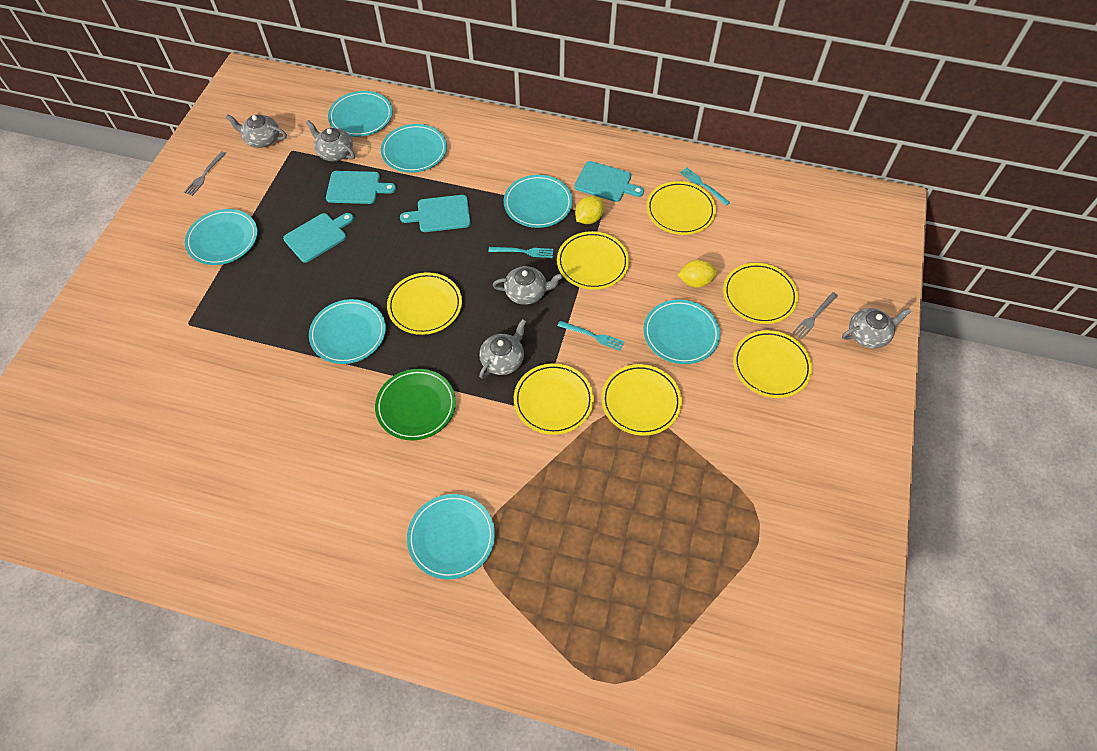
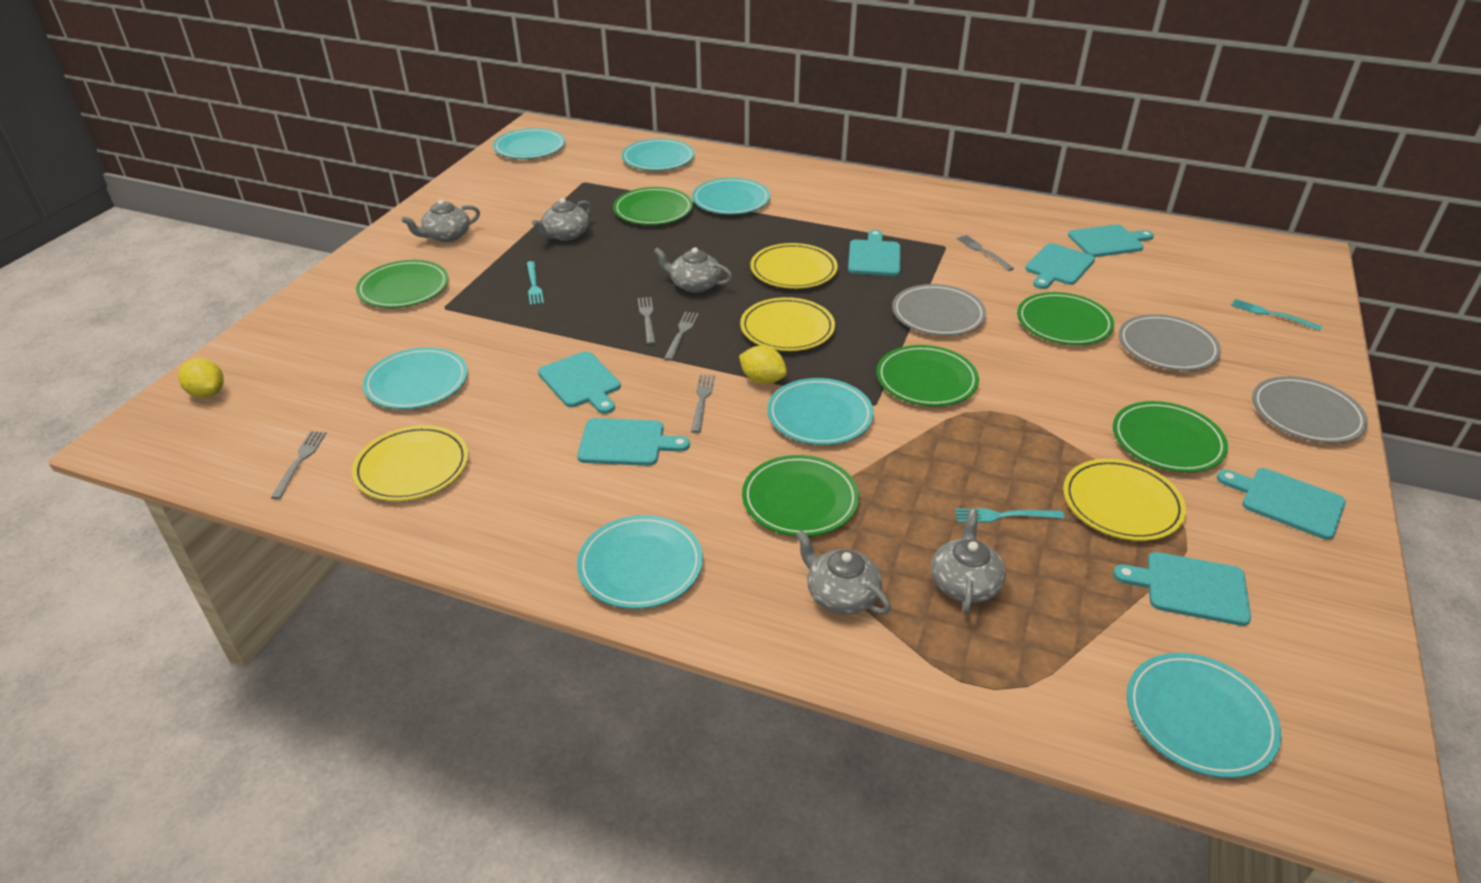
green plate: 1 -> 6
grey fork: 2 -> 5
grey plate: 0 -> 3
turquoise cutting board: 4 -> 7
yellow plate: 7 -> 4

